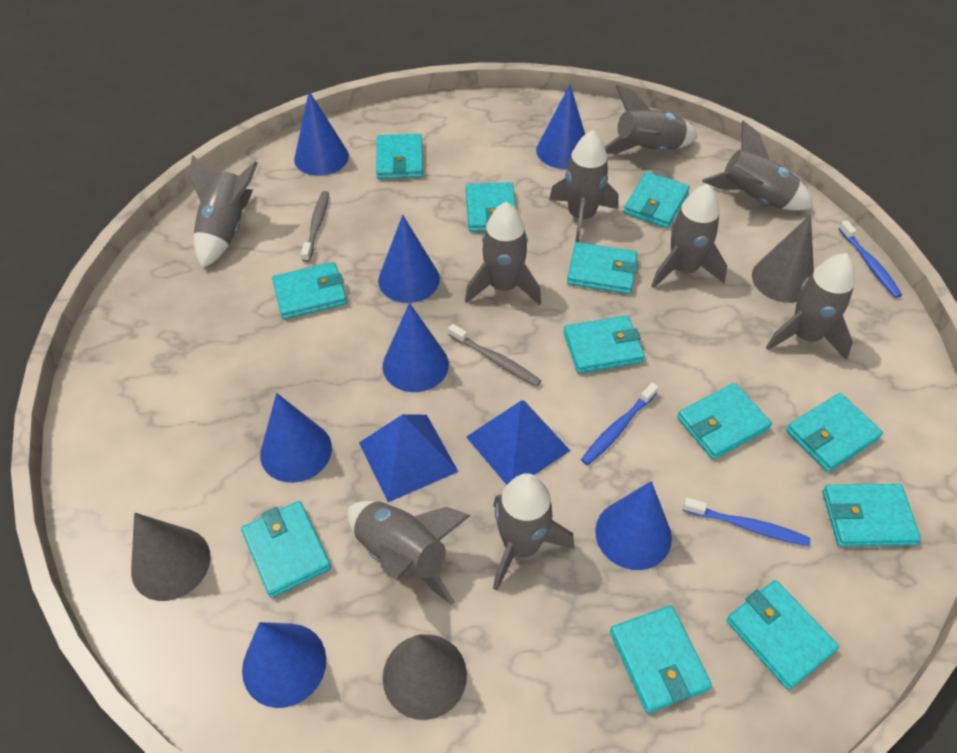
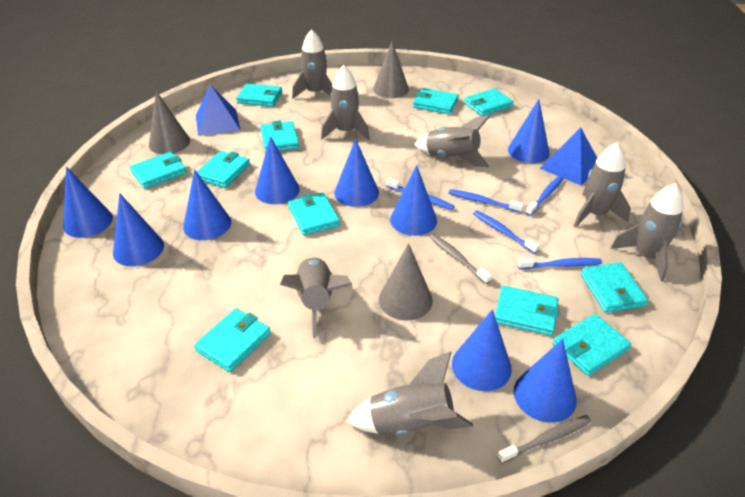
blue cone: 7 -> 9
blue toothbrush: 3 -> 5
grey rocket: 9 -> 7
turquoise wallet: 12 -> 11

